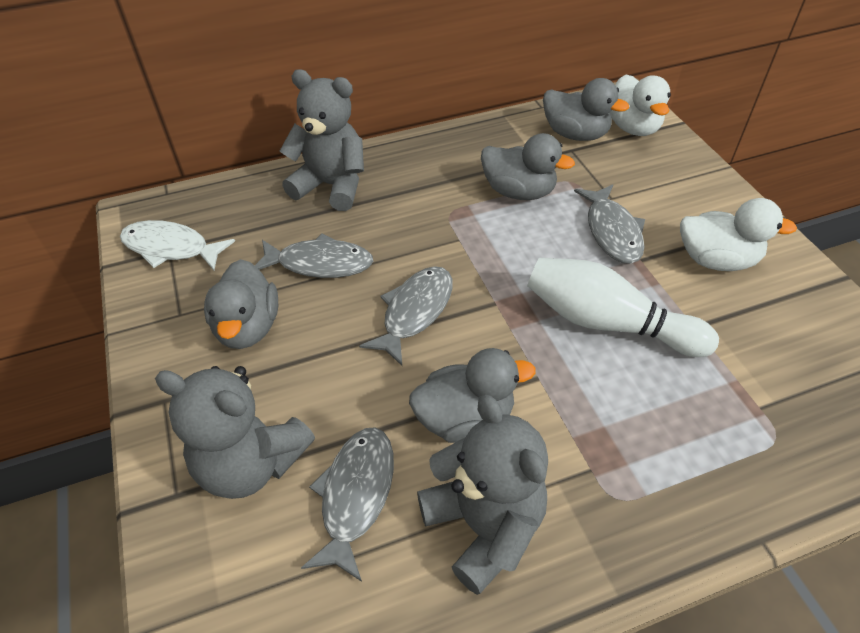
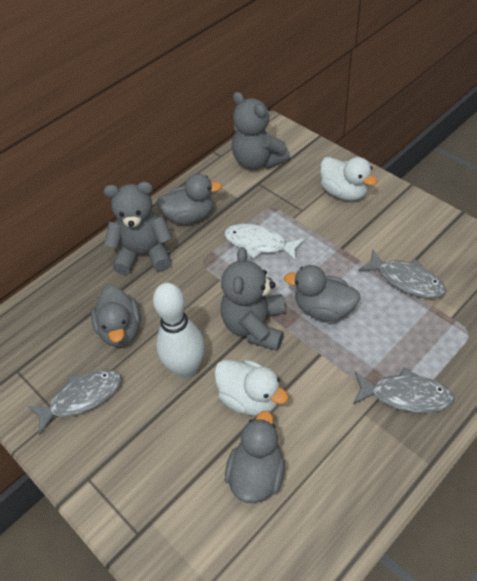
grey fish: 4 -> 3

